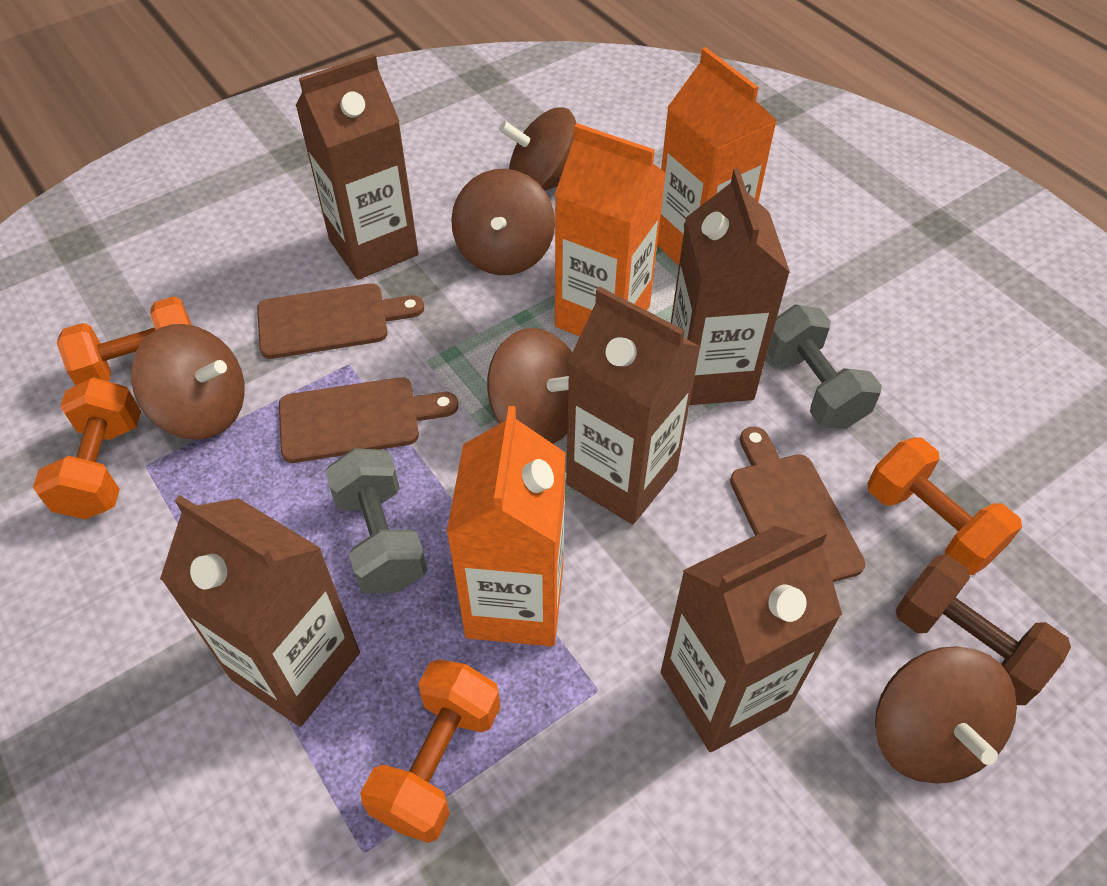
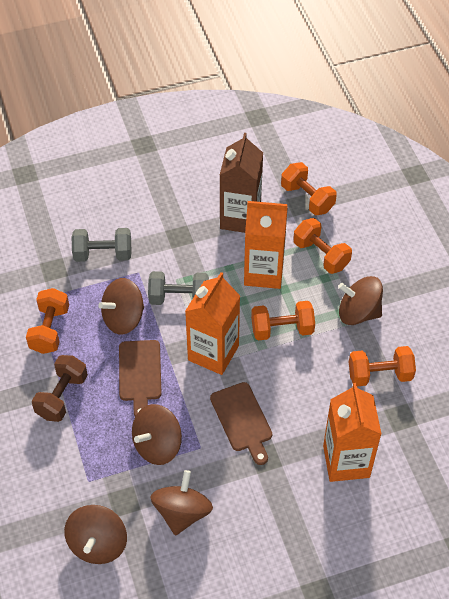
brown carton: 5 -> 1
brown cutting board: 3 -> 2
orange dumbbell: 4 -> 5

